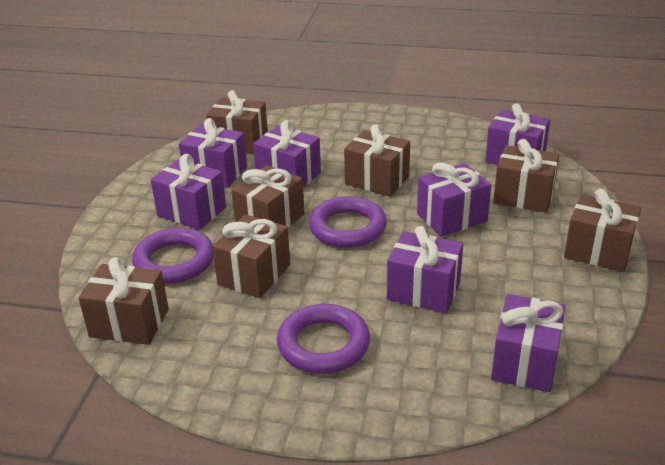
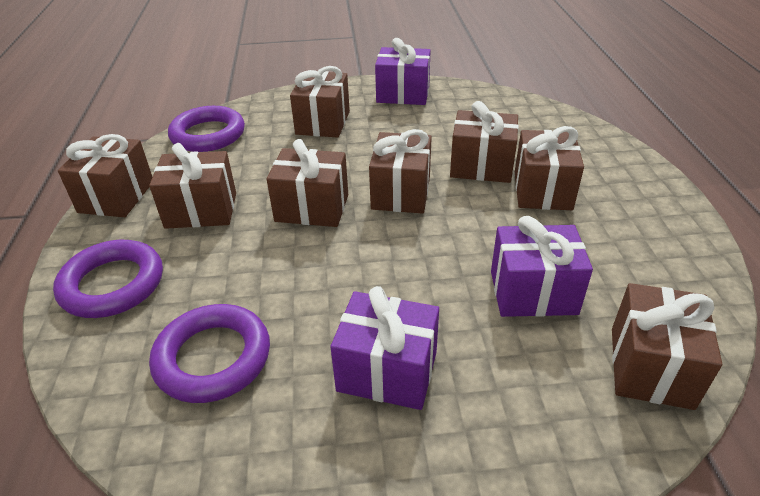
brown gift: 7 -> 8
purple gift: 7 -> 3

